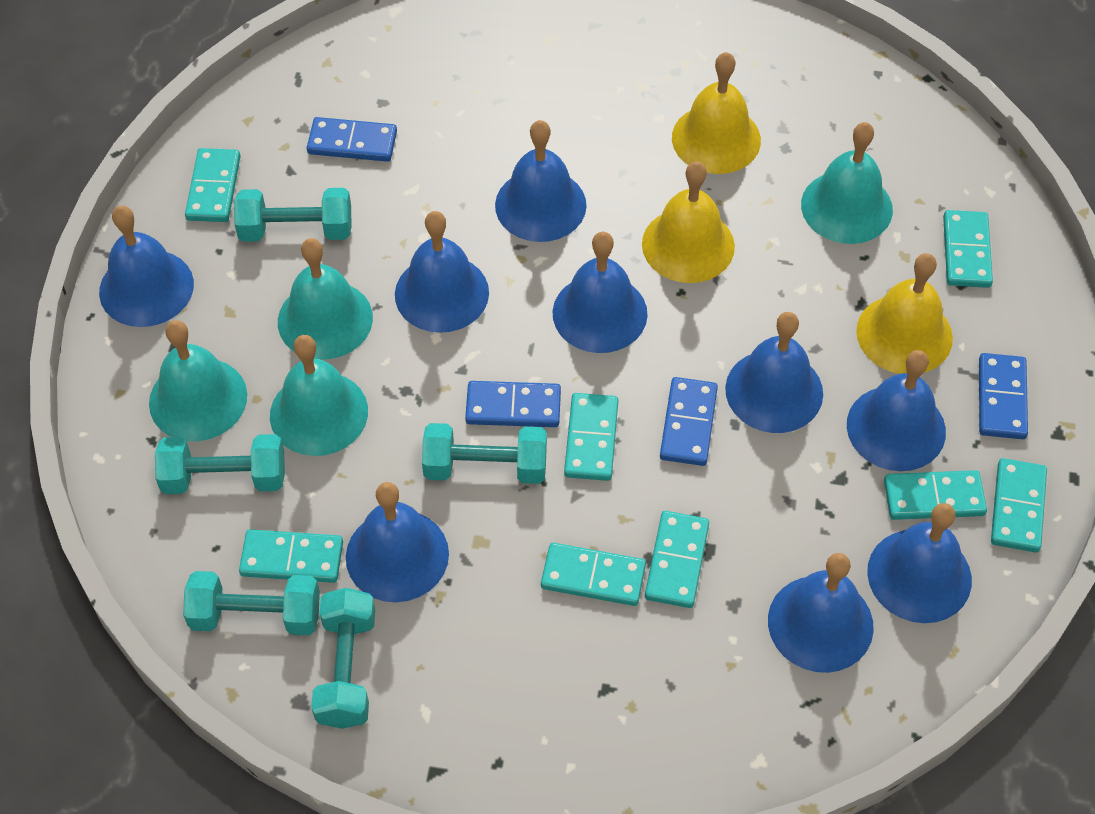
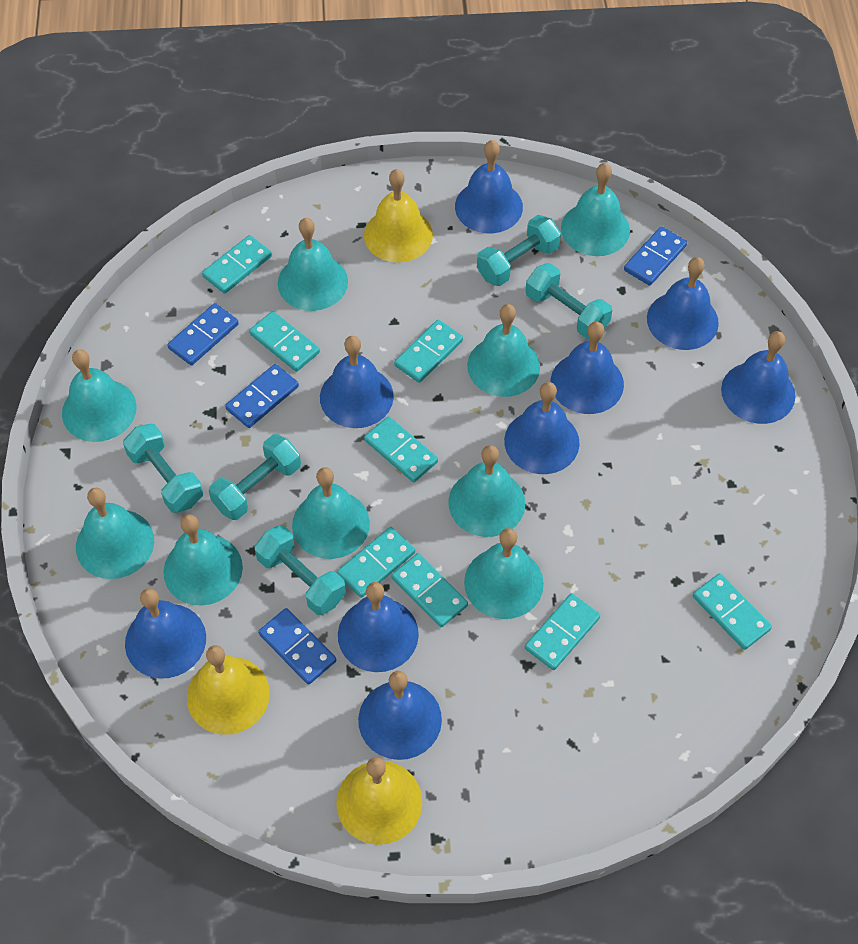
turquoise bell: 4 -> 9

